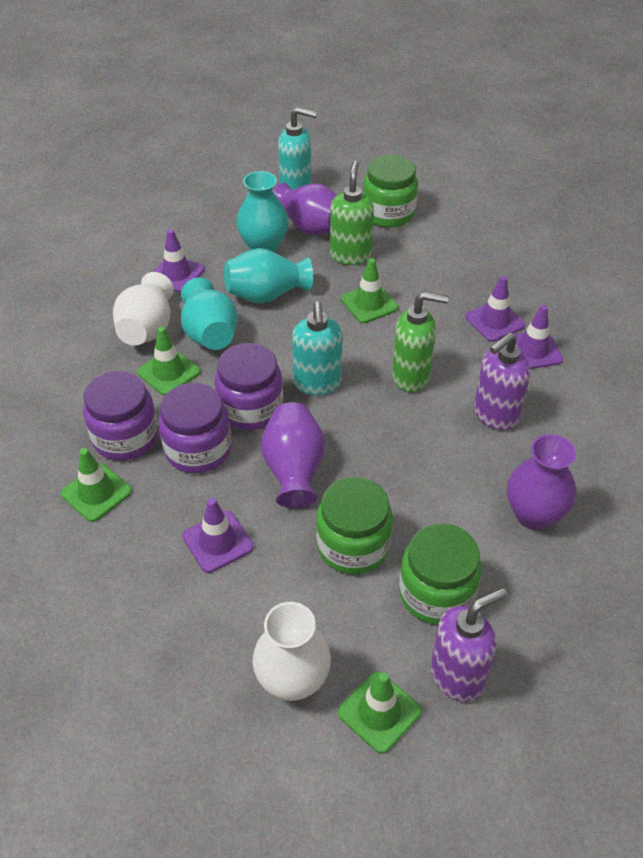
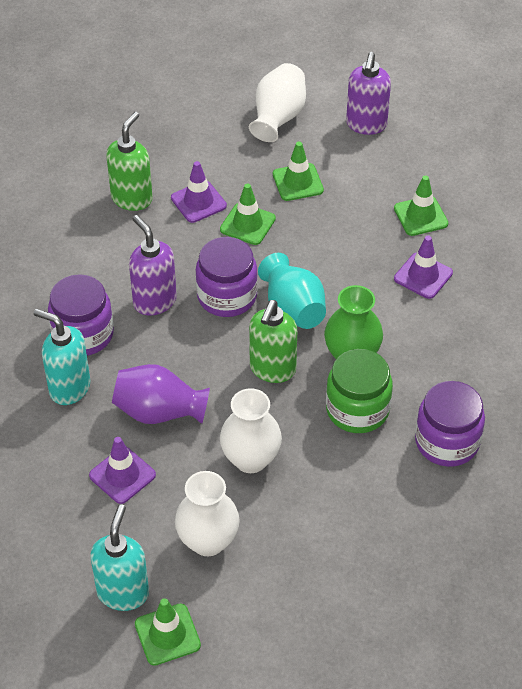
green jar: 3 -> 1
green vase: 0 -> 1
purple traffic cone: 4 -> 3
purple vase: 3 -> 1
turquoise vase: 3 -> 1
white vase: 2 -> 3

